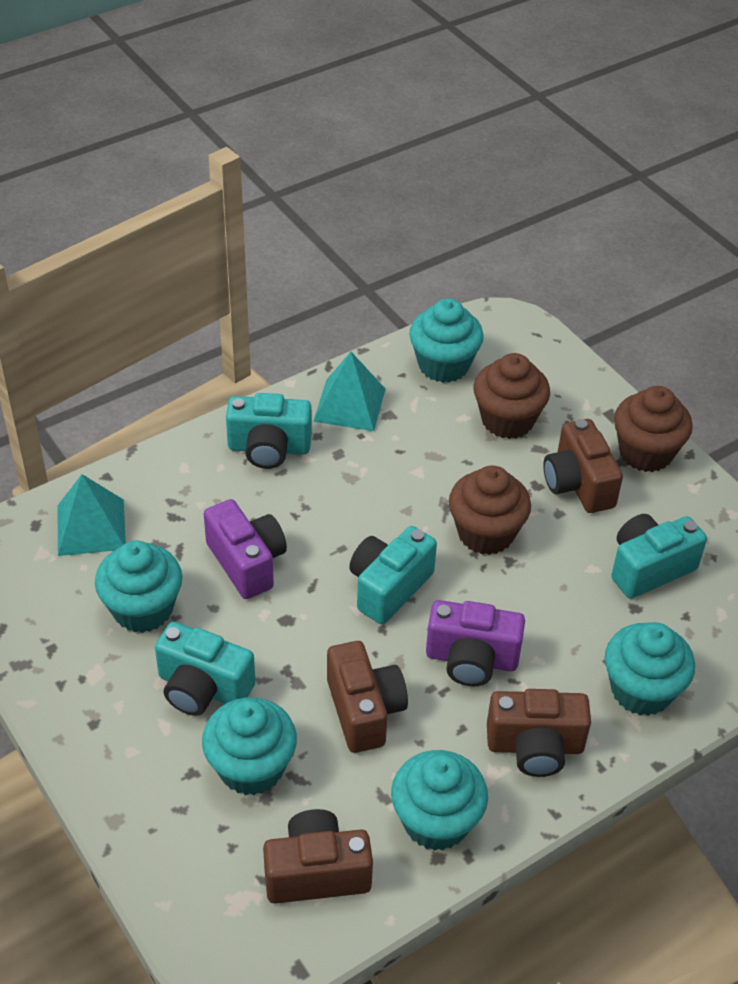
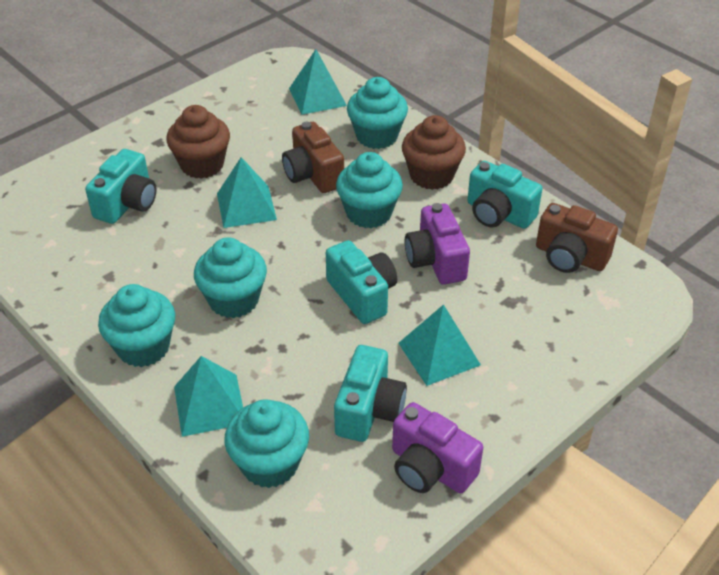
brown camera: 4 -> 2
brown cupcake: 3 -> 2
turquoise pyramid: 2 -> 4

